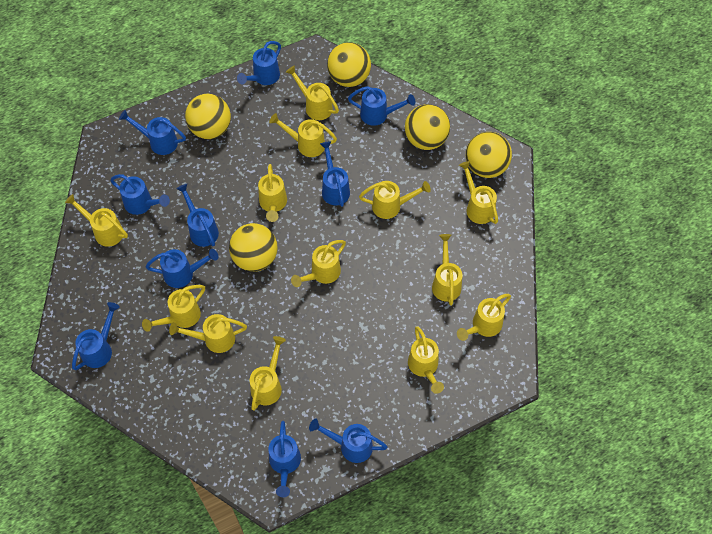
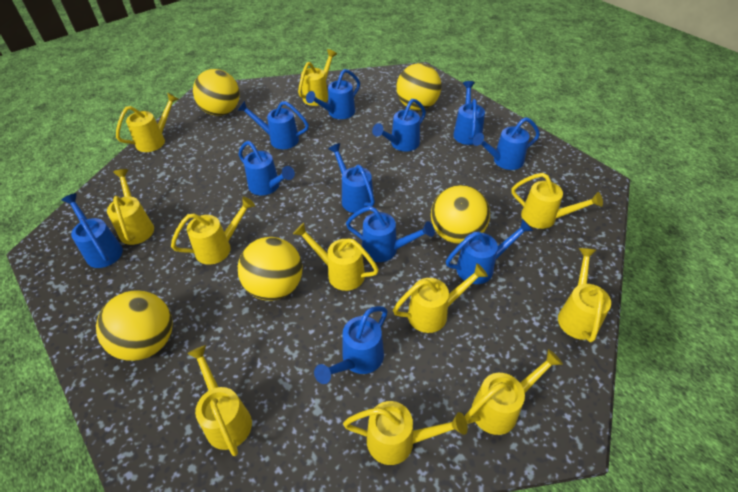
blue watering can: 10 -> 11
yellow watering can: 13 -> 11

